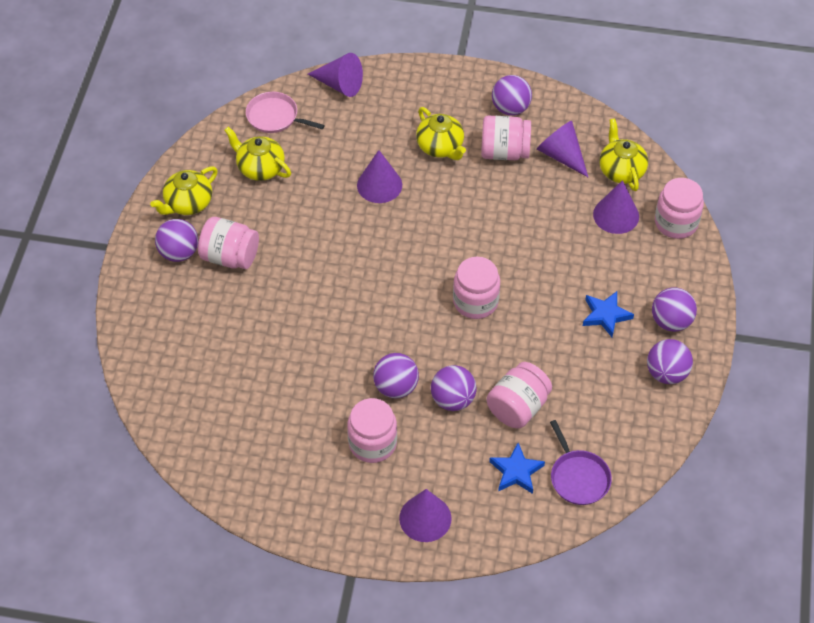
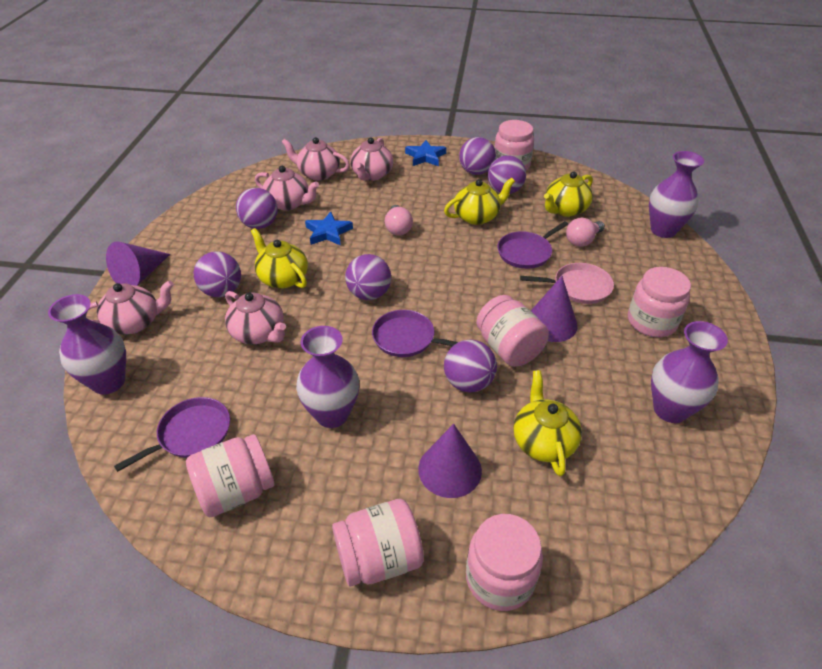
pink light bulb: 0 -> 2
pink teapot: 0 -> 5
purple cone: 5 -> 3
purple pan: 1 -> 3
purple vase: 0 -> 4

